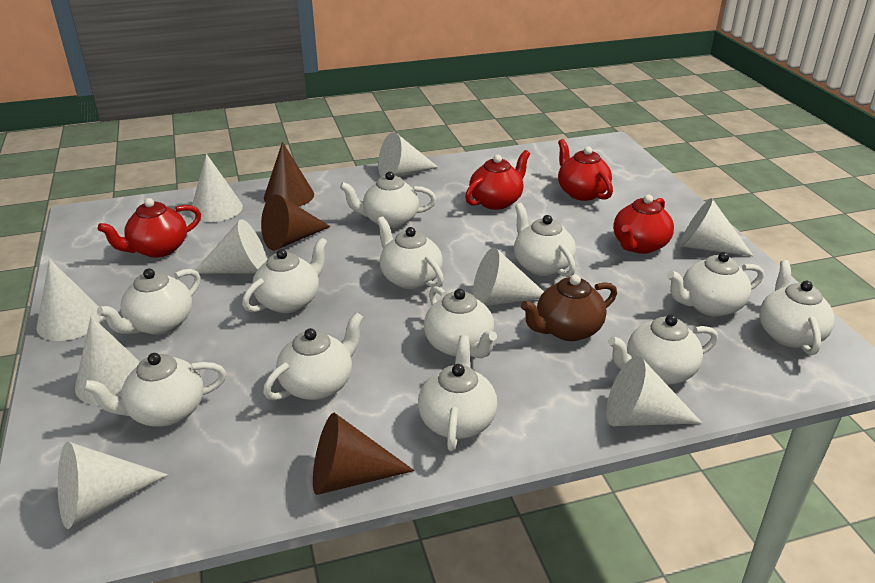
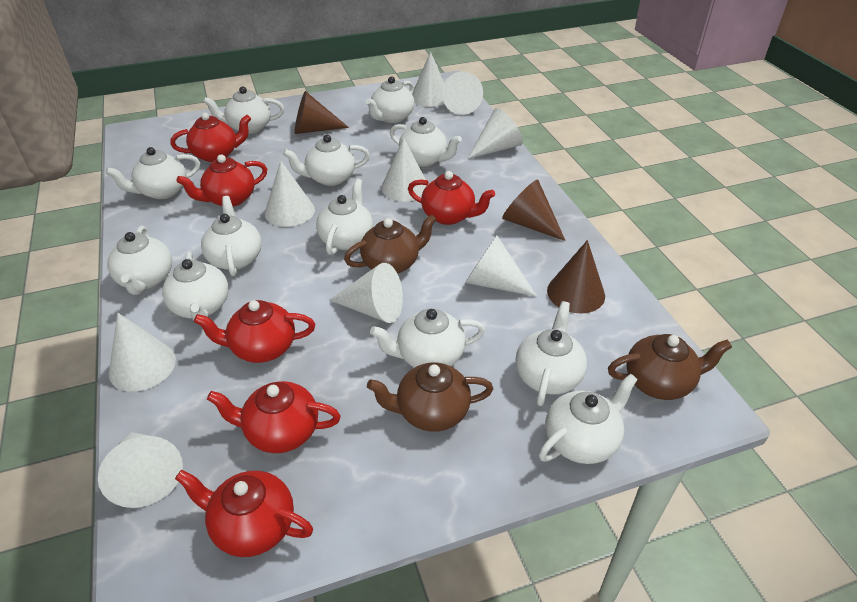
brown teapot: 1 -> 3
red teapot: 4 -> 6

